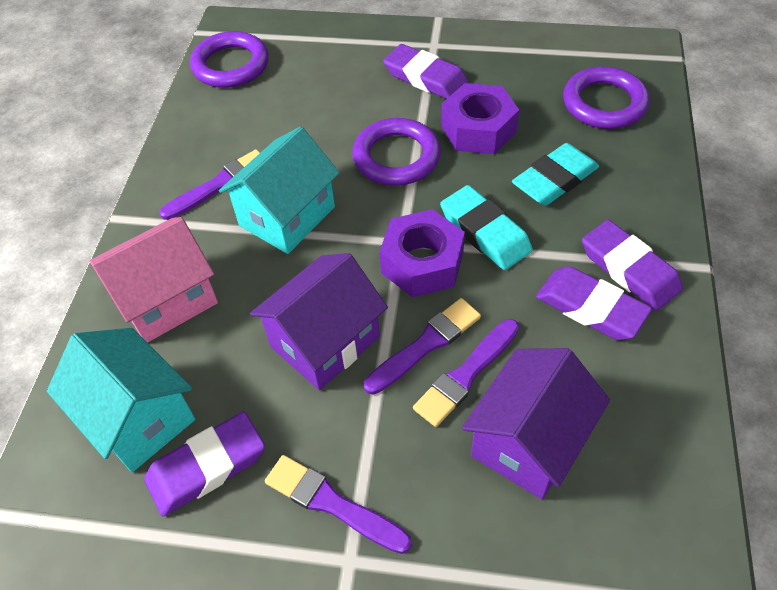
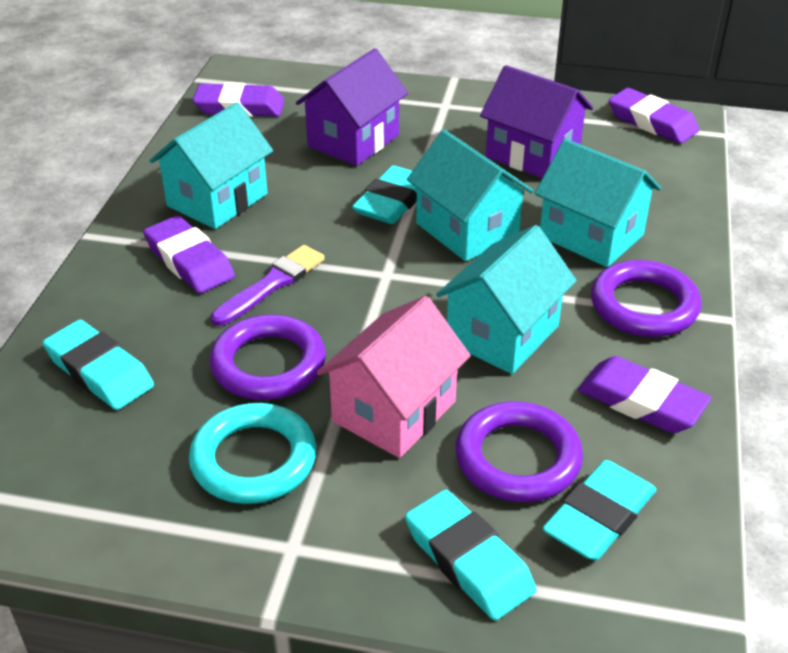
purple brush: 4 -> 1
purple nut: 2 -> 0
turquoise eraser: 2 -> 4
turquoise house: 2 -> 4
turquoise ring: 0 -> 1

